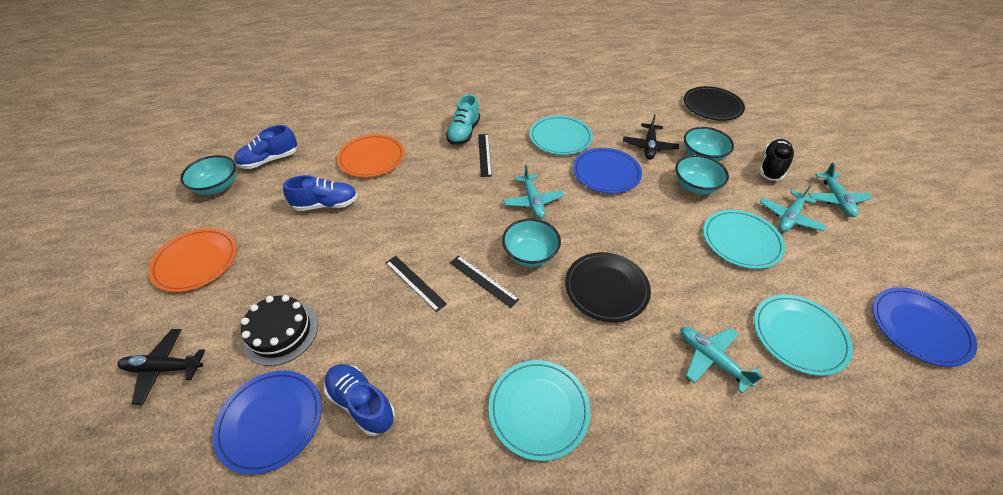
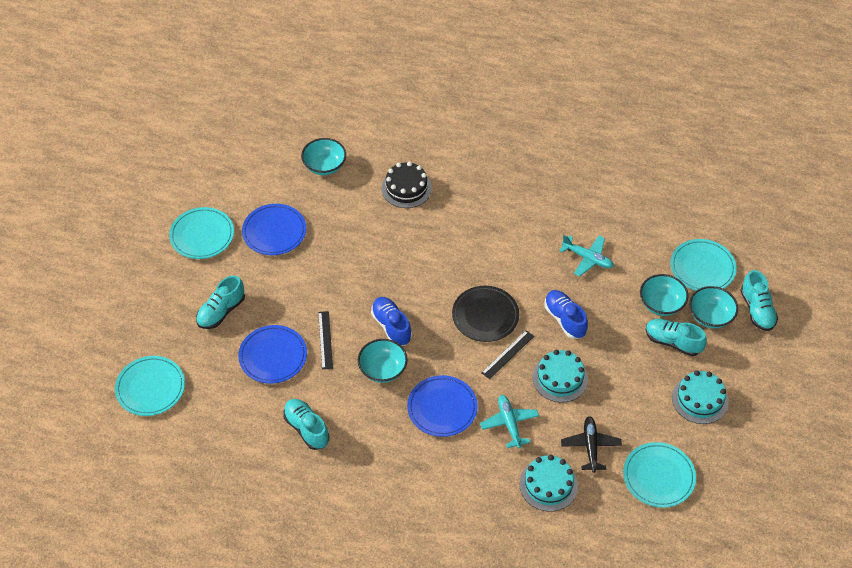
black plane: 2 -> 1
black plate: 2 -> 1
black ruler: 3 -> 2
black shoe: 1 -> 0
blue shoe: 3 -> 2
orange plate: 2 -> 0
turquoise cake: 0 -> 3
turquoise plane: 4 -> 2
turquoise shoe: 1 -> 4

